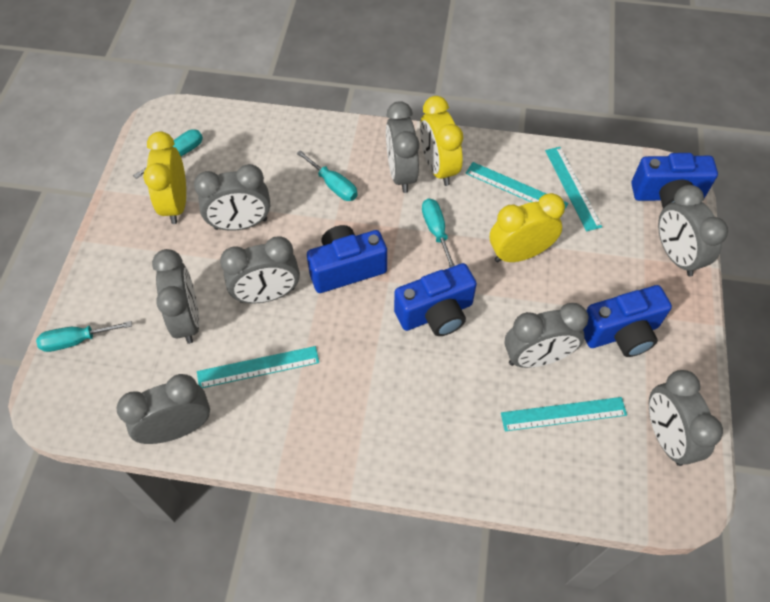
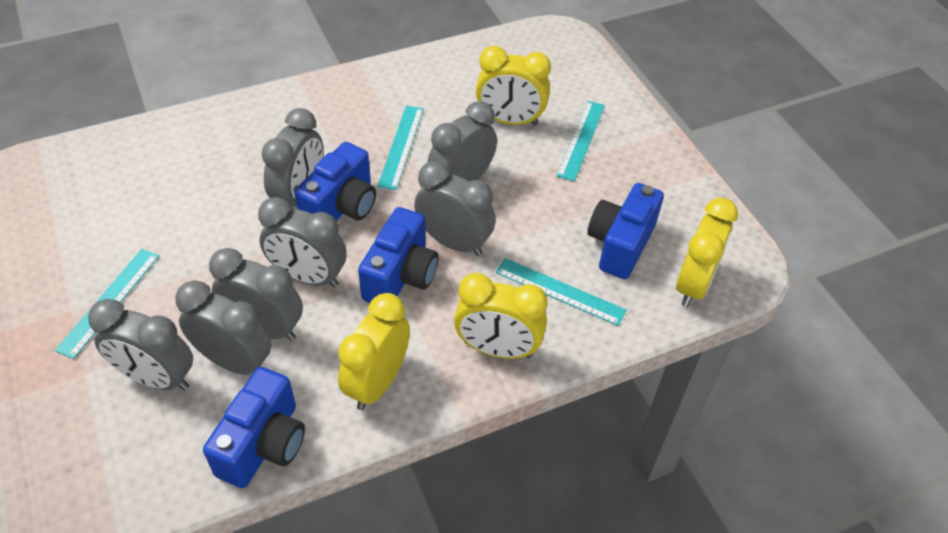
grey clock: 8 -> 7
turquoise screwdriver: 4 -> 0
yellow clock: 3 -> 4

